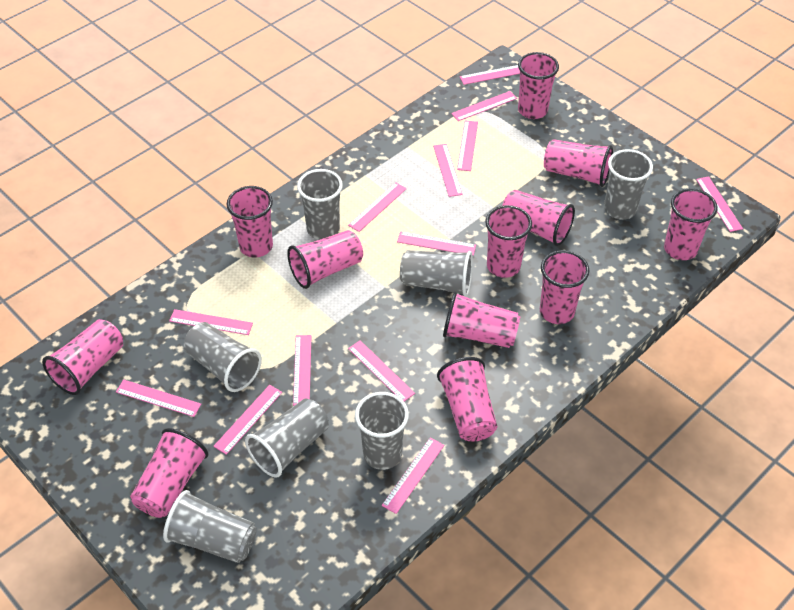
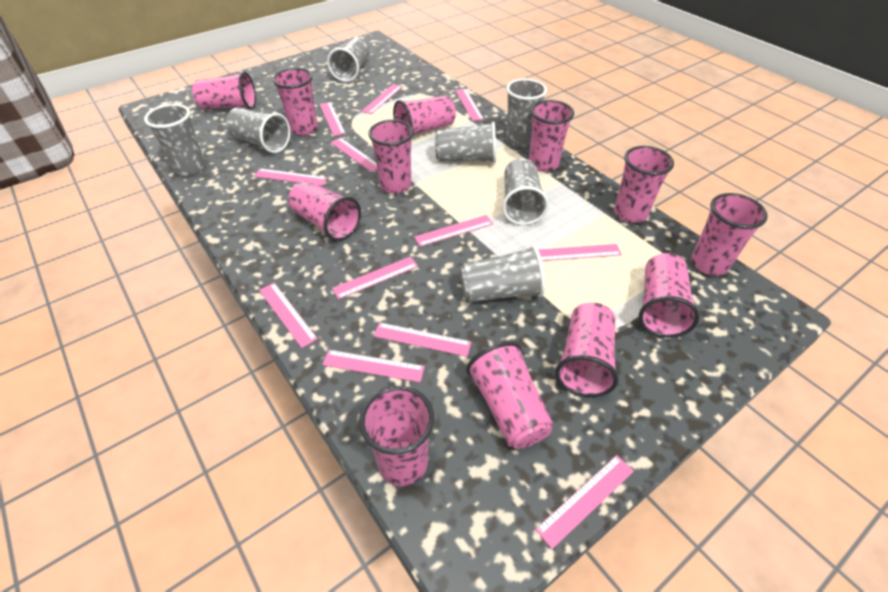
pink ruler: 13 -> 12

